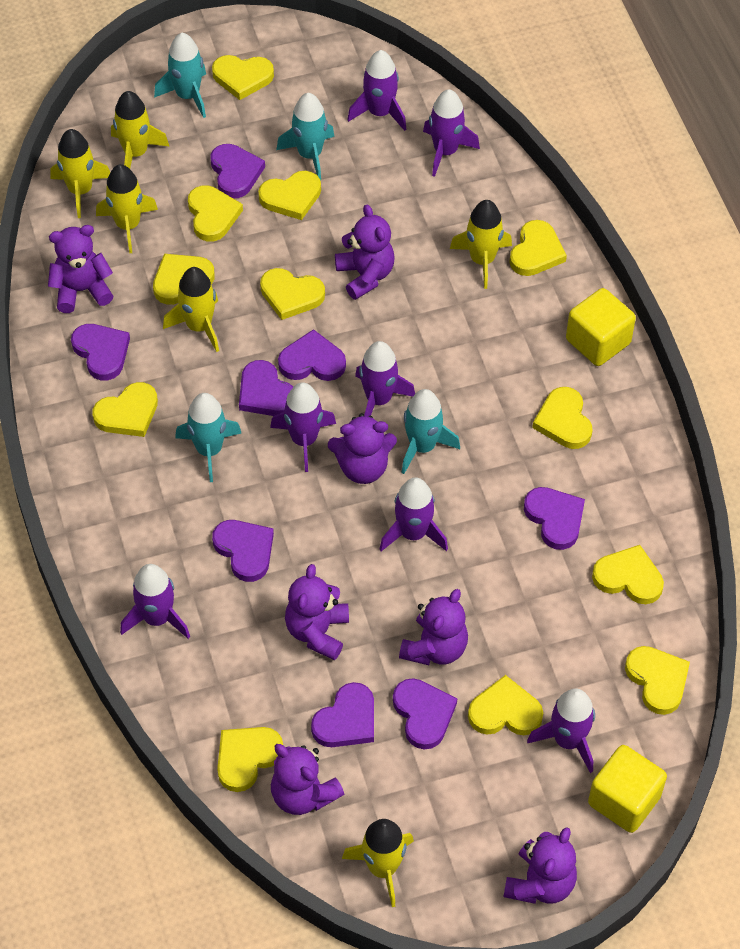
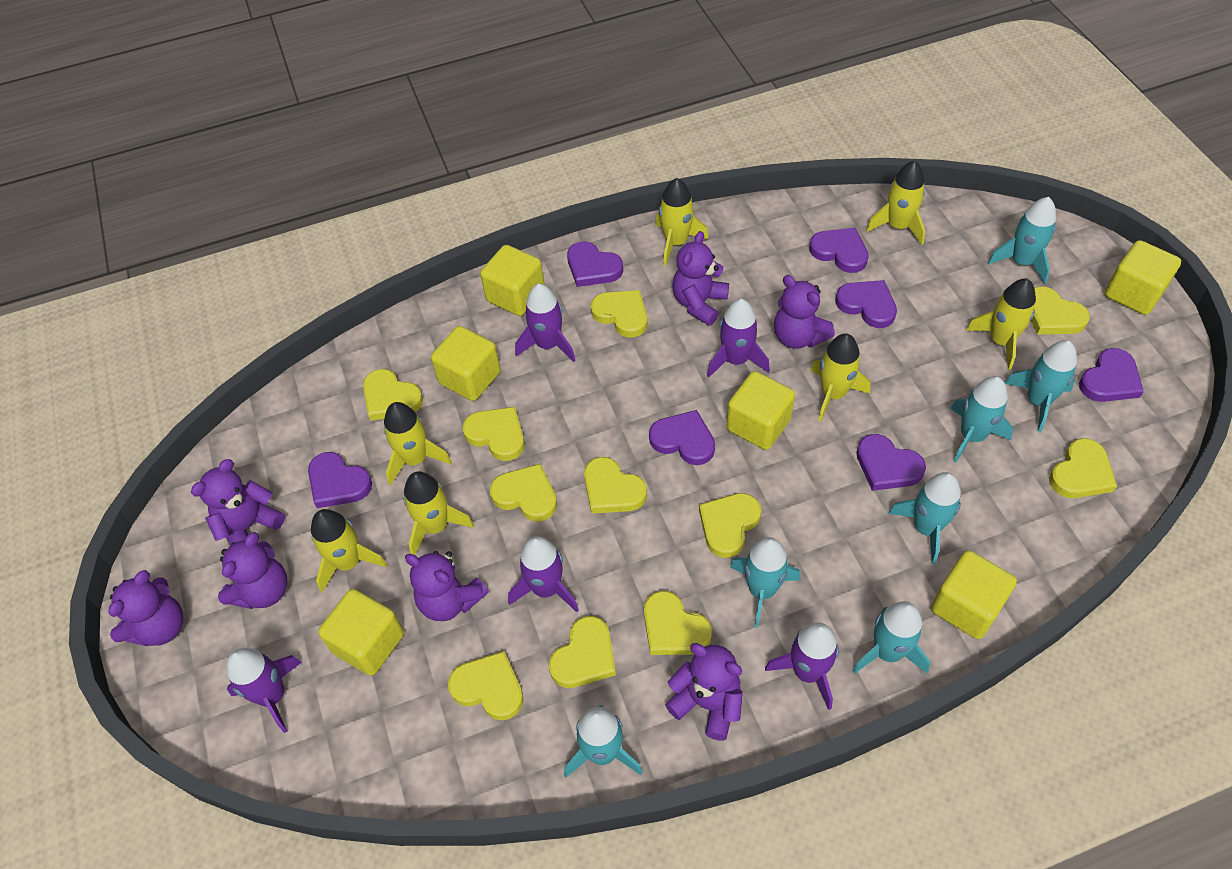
purple heart: 8 -> 7
purple rocket: 7 -> 5
turquoise rocket: 4 -> 7
yellow cube: 2 -> 6
yellow heart: 12 -> 11
yellow rocket: 6 -> 7

